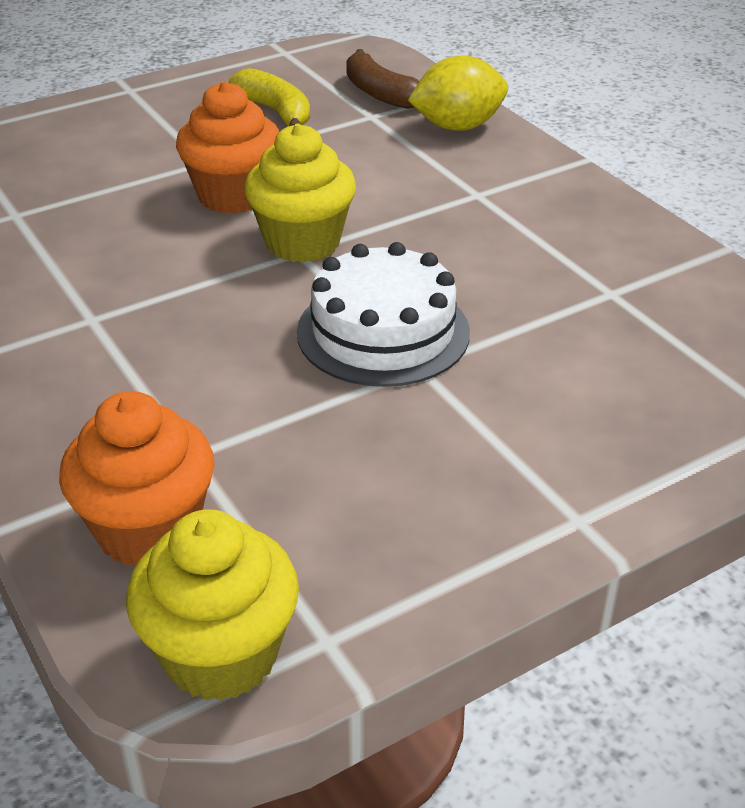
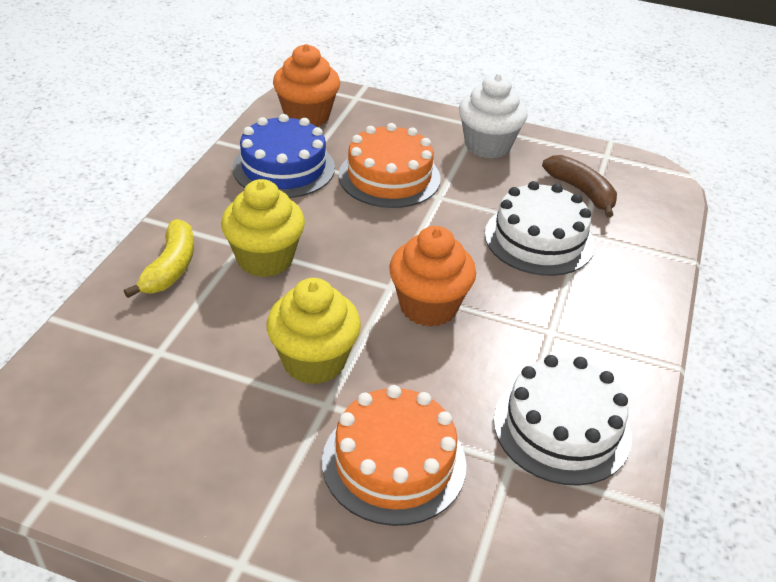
blue cake: 0 -> 1
orange cake: 0 -> 2
white cake: 1 -> 2
white cupcake: 0 -> 1
yellow lemon: 1 -> 0

